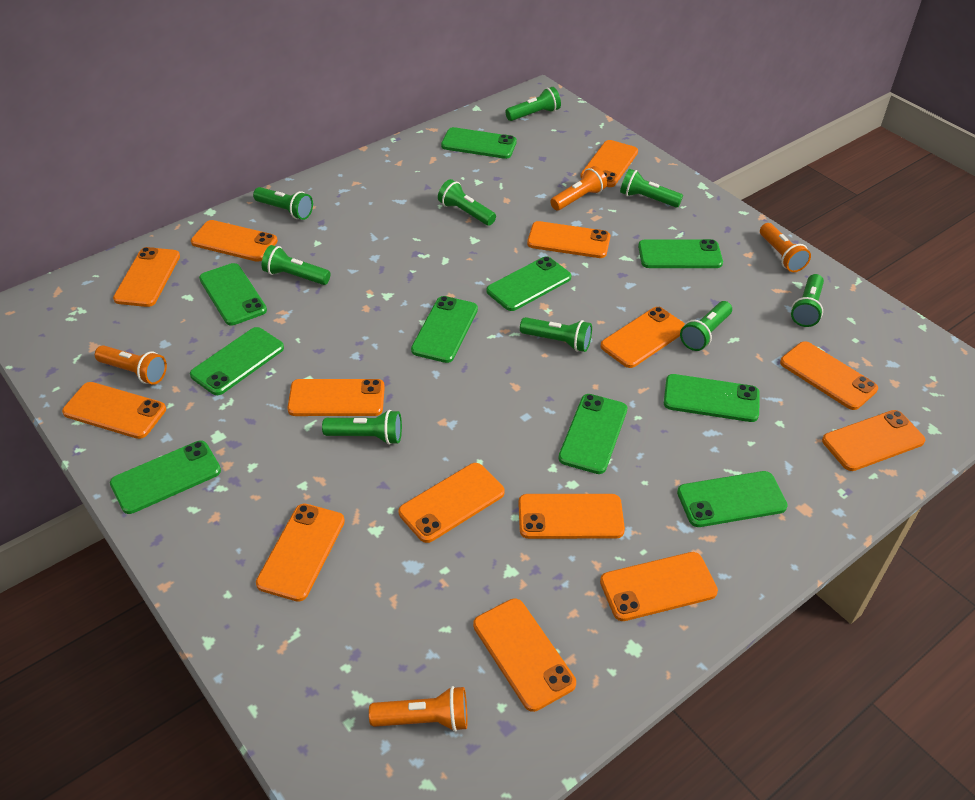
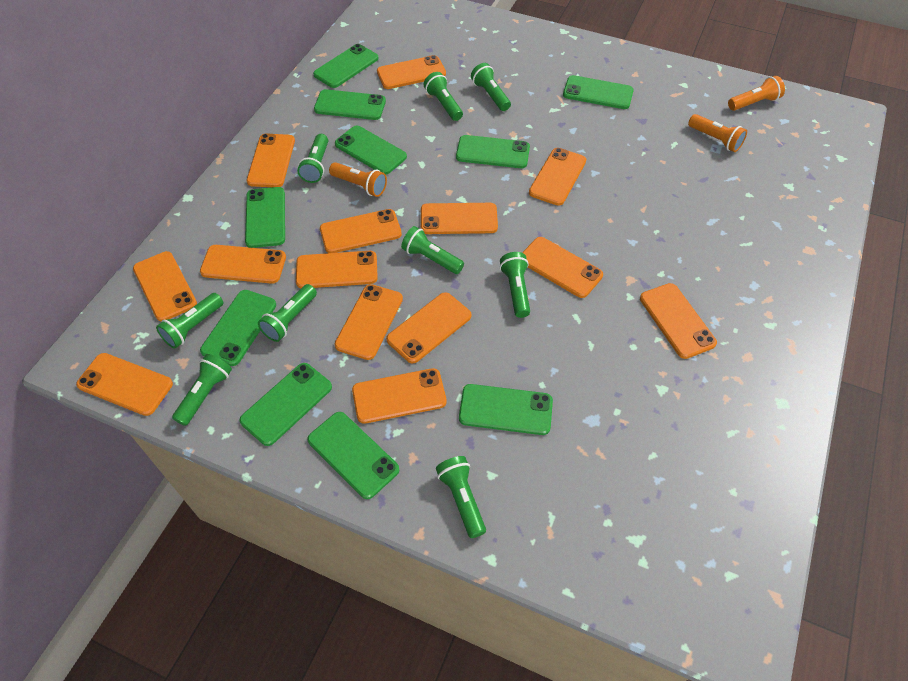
orange flashlight: 4 -> 3

